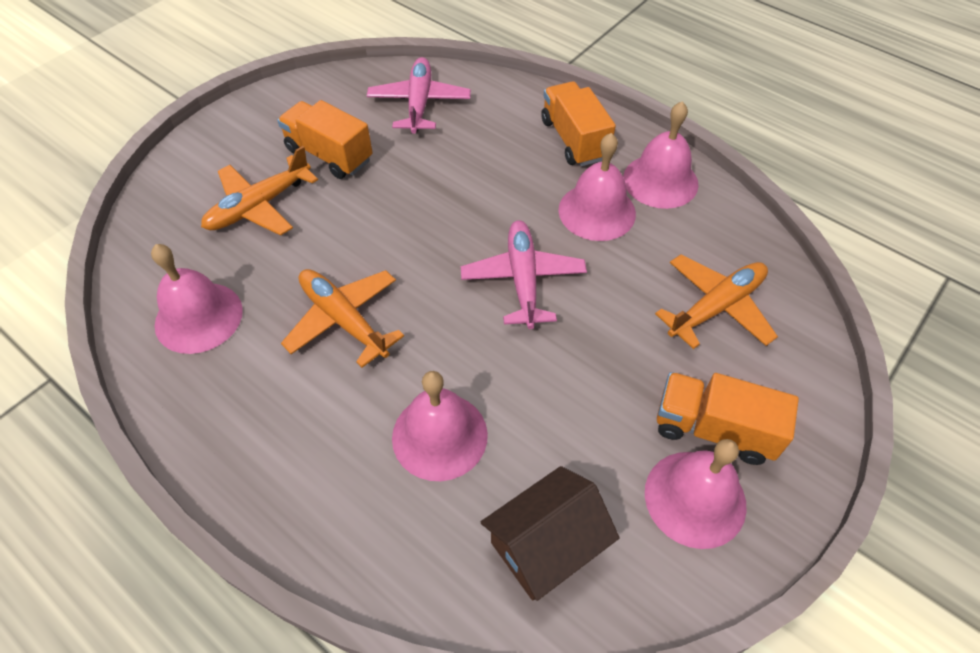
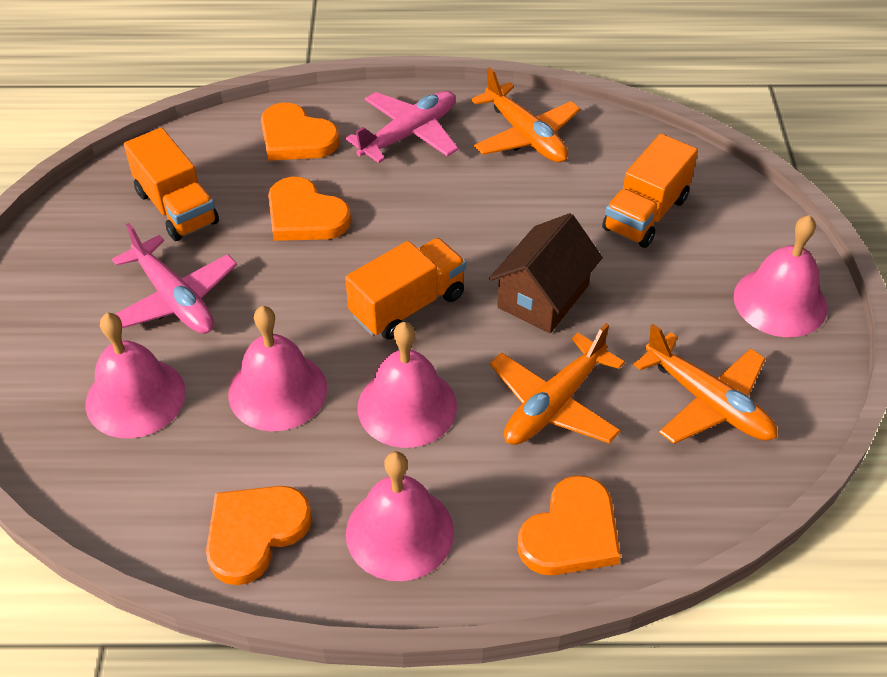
orange heart: 0 -> 4

